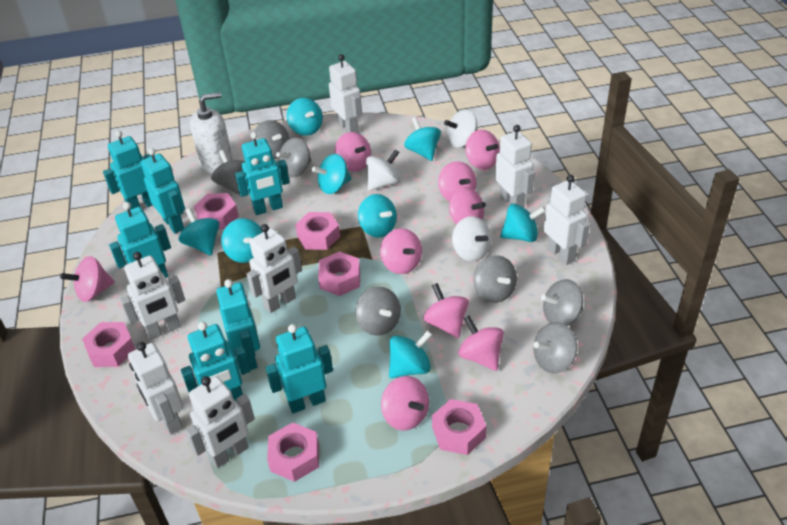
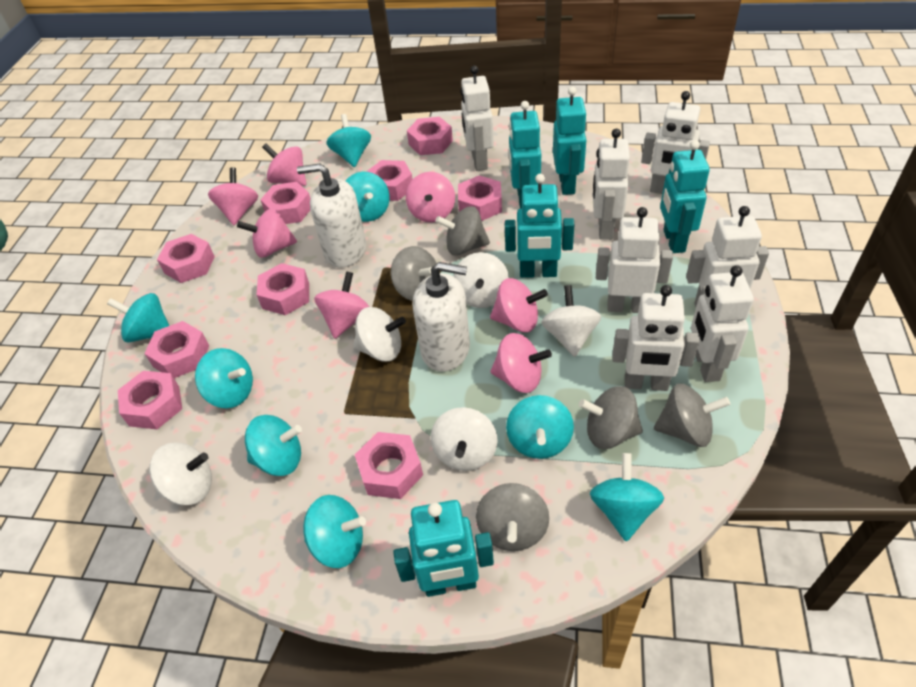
grey spinning top: 7 -> 5
pink nut: 6 -> 9
pink spinning top: 9 -> 7
turquoise robot: 7 -> 5
white soap dispenser: 1 -> 2
white spinning top: 3 -> 5

